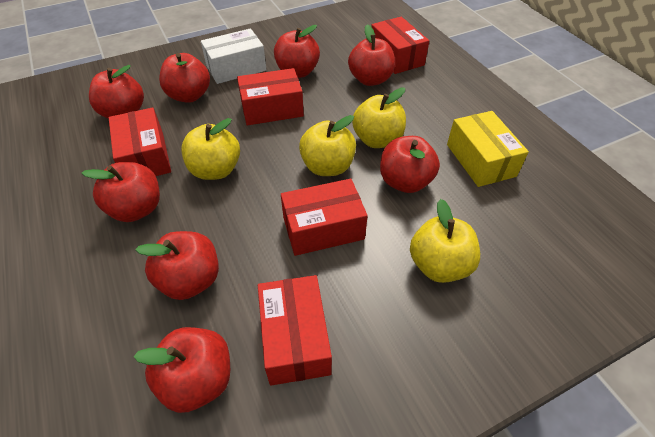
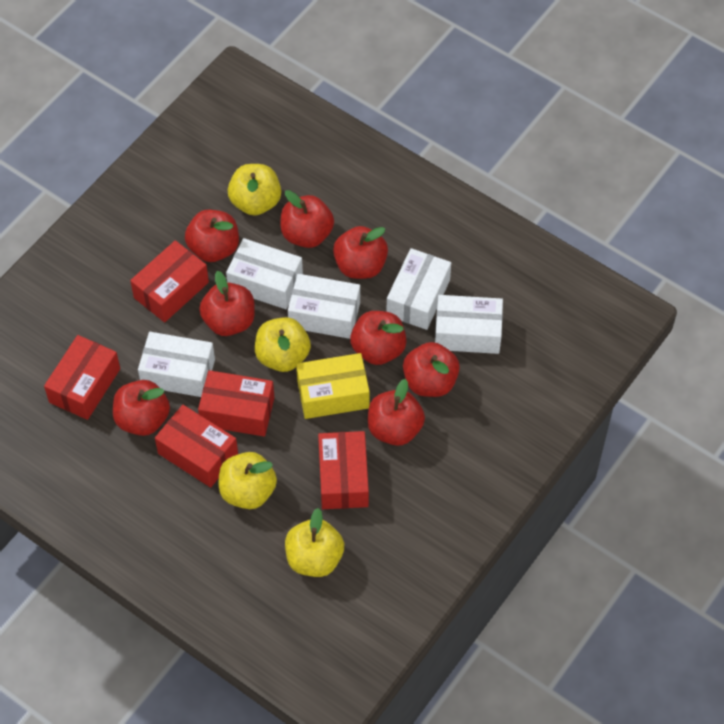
white box: 1 -> 5

